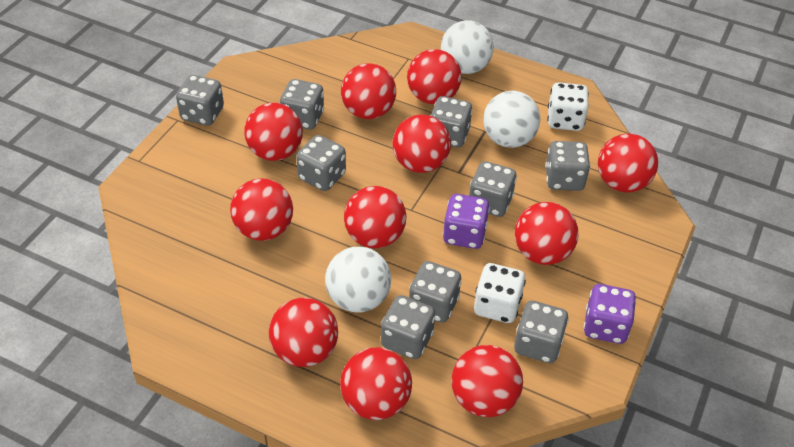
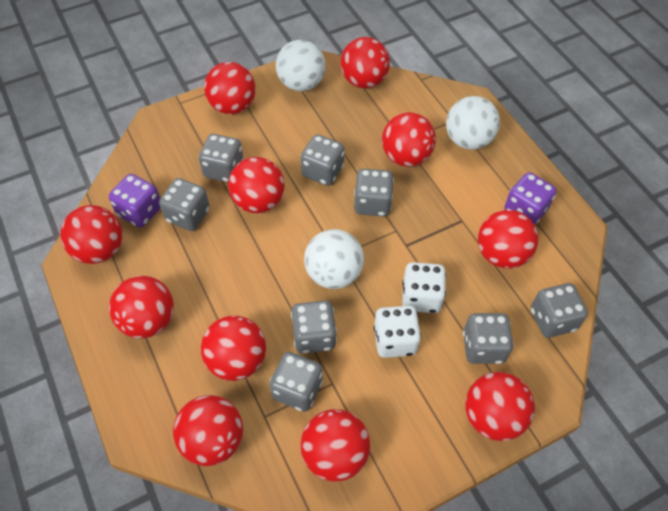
grey dice: 9 -> 8

